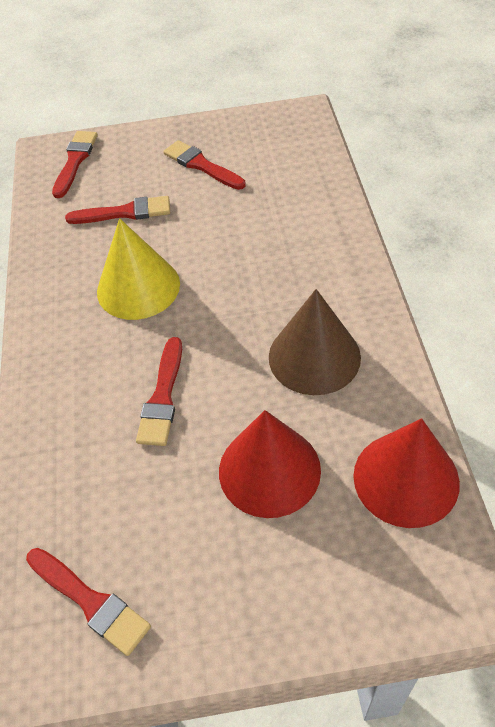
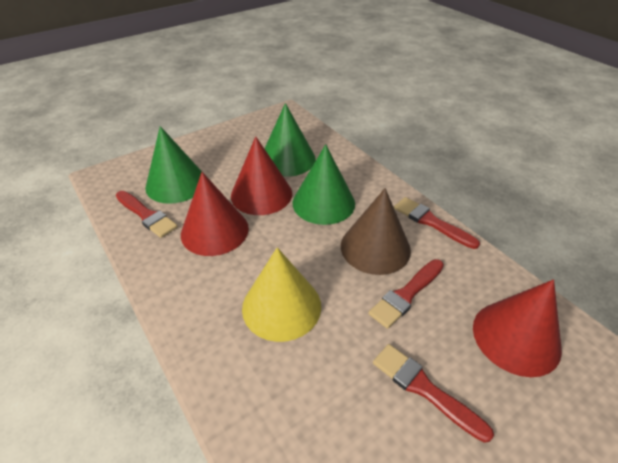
green cone: 0 -> 3
red brush: 5 -> 4
red cone: 2 -> 3

